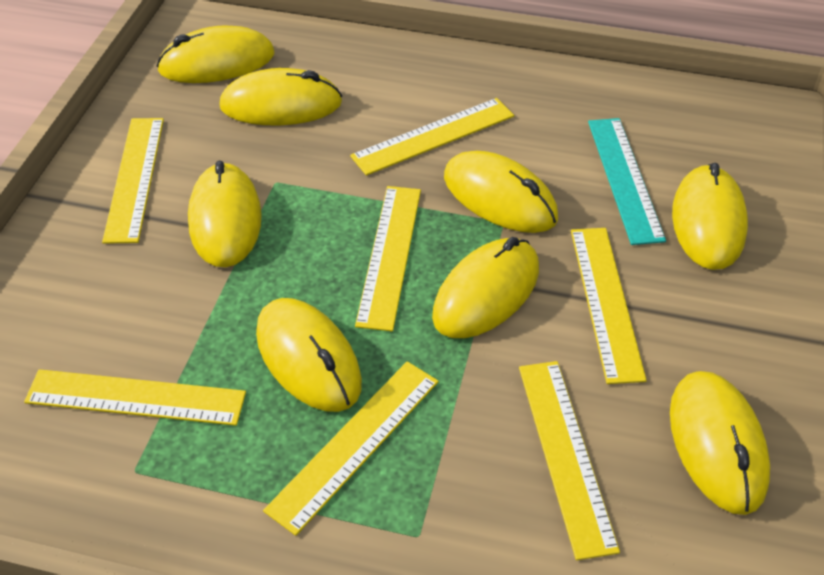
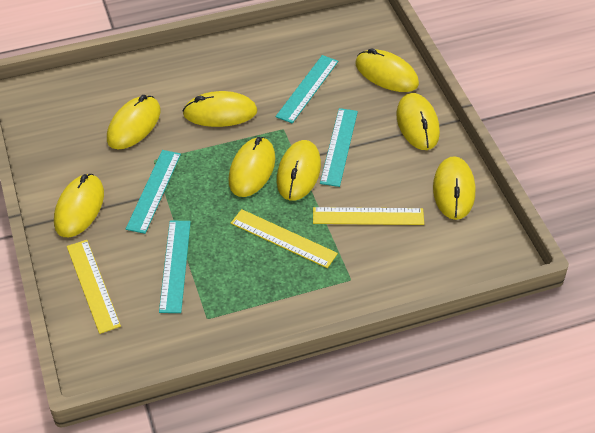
turquoise ruler: 1 -> 4
yellow ruler: 7 -> 3

